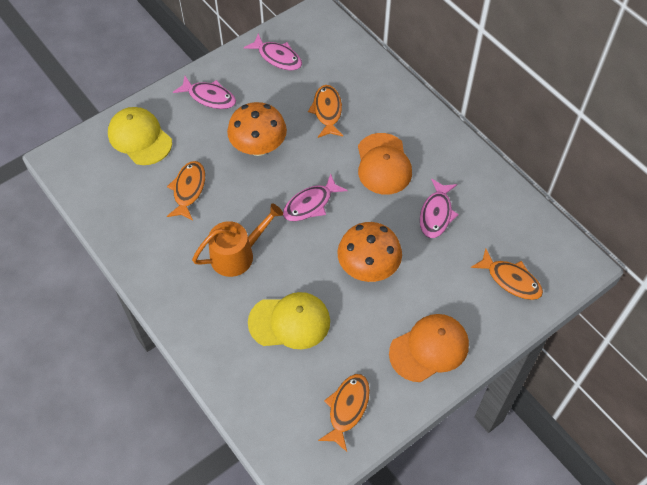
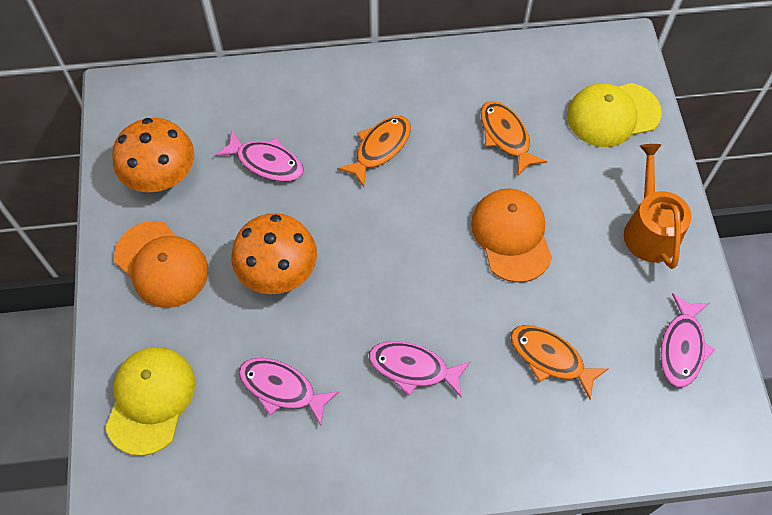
orange fish: 4 -> 3

